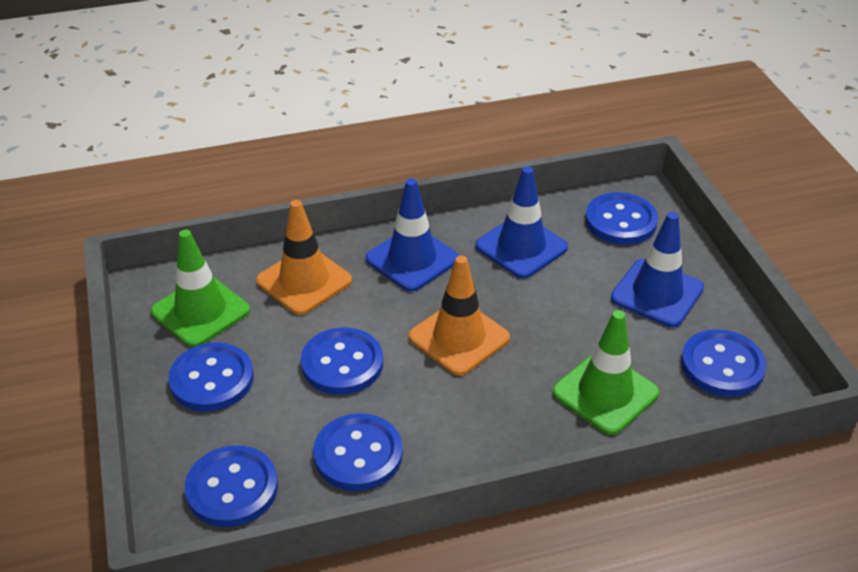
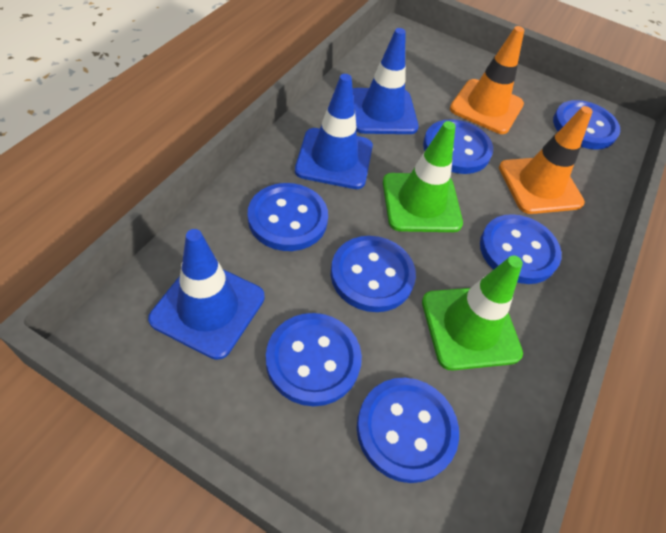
blue button: 6 -> 7

